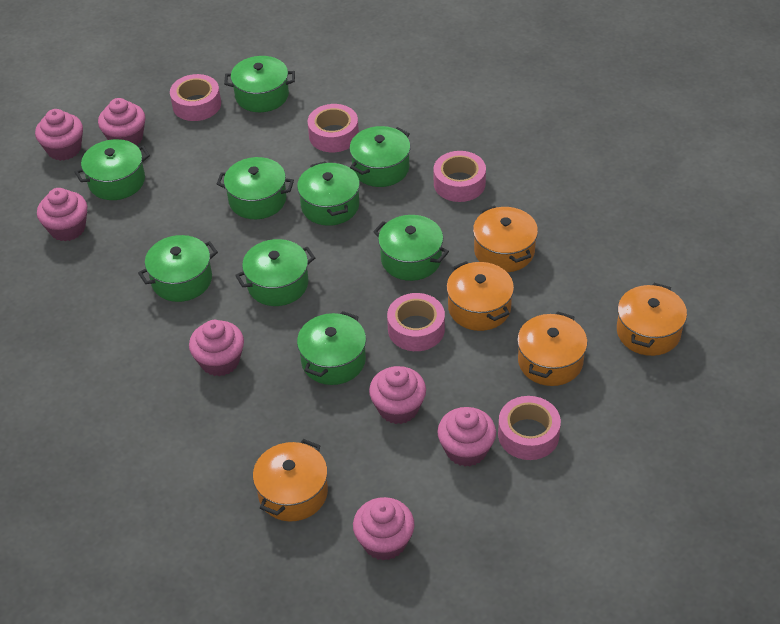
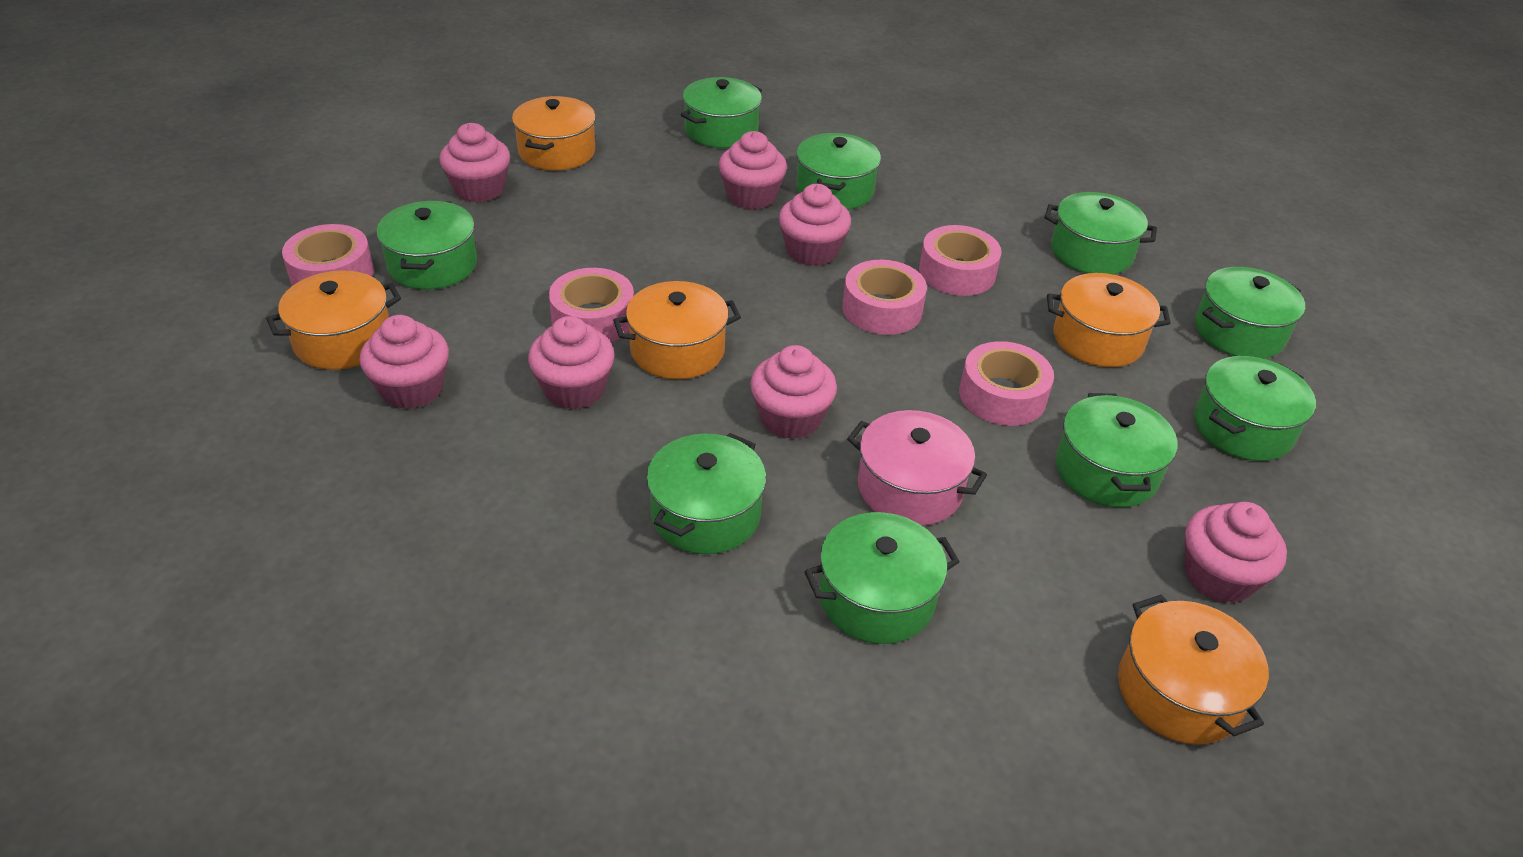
pink pot: 0 -> 1

